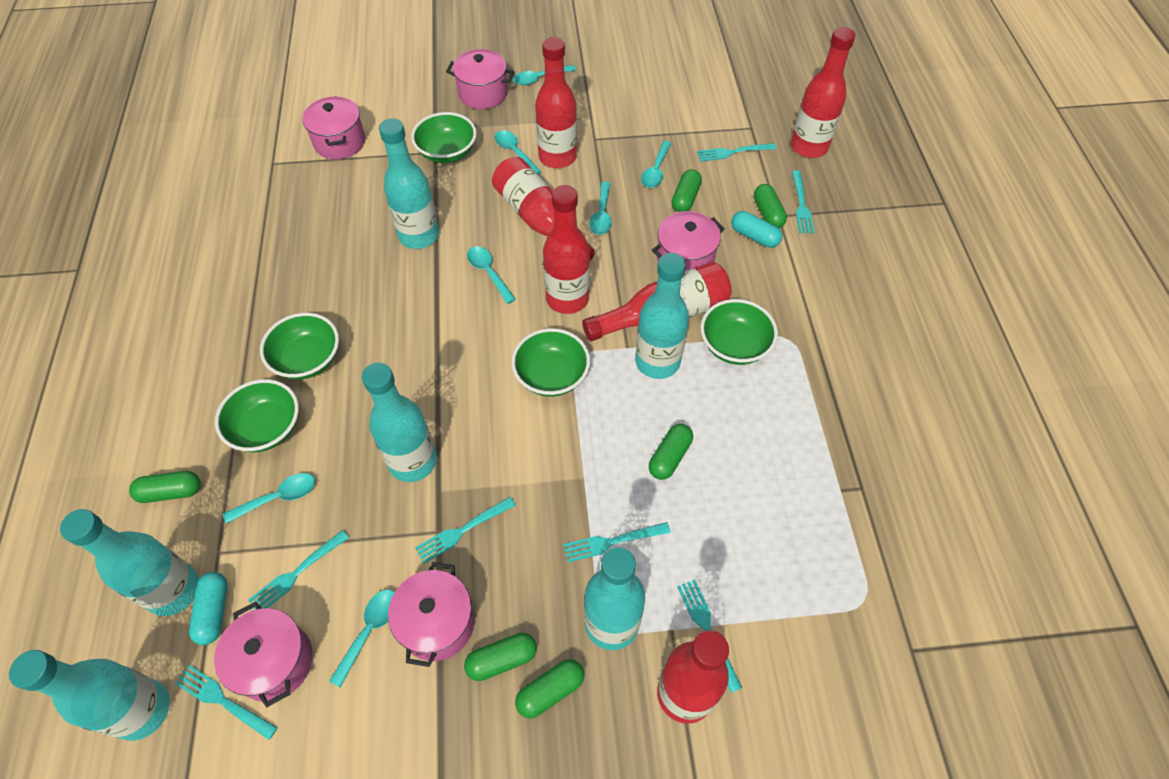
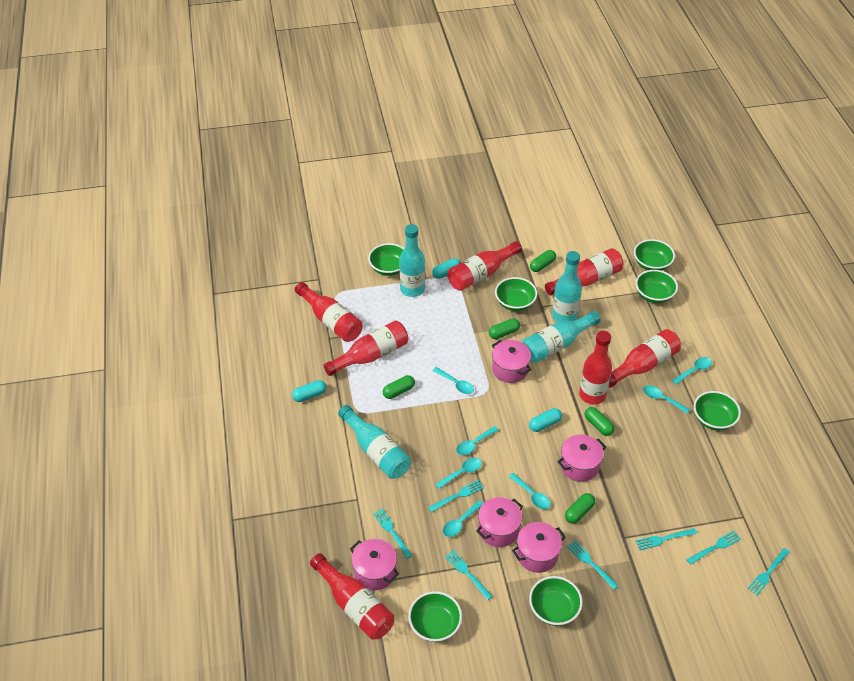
green bowl: 5 -> 7
green capsule: 6 -> 5
red bottle: 6 -> 7
turquoise bottle: 6 -> 4
turquoise capsule: 2 -> 3

